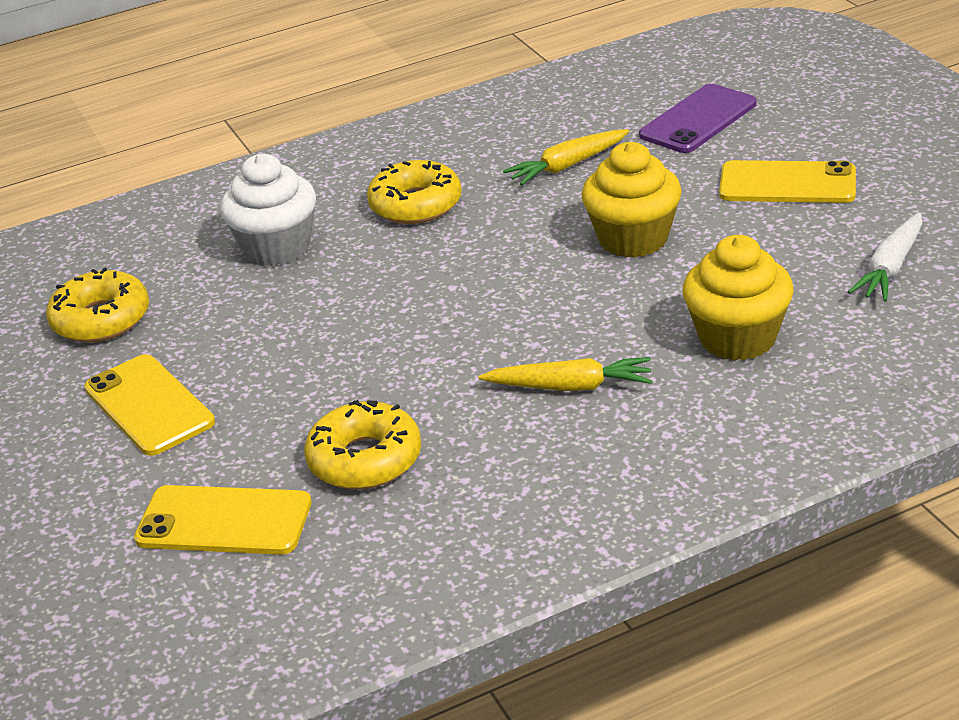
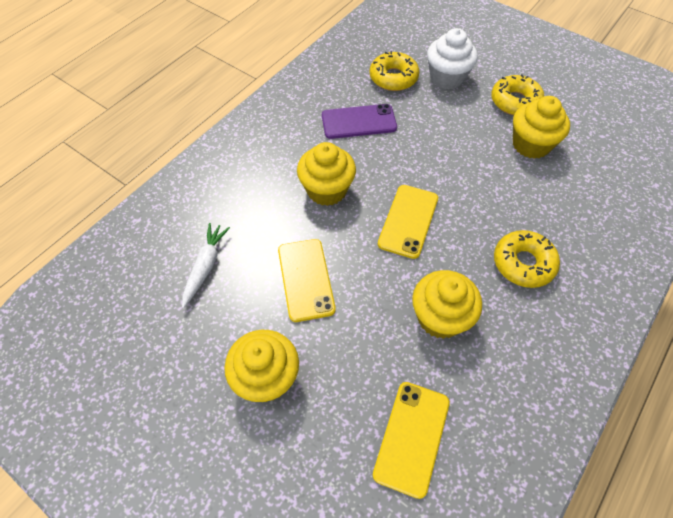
yellow carrot: 2 -> 0
yellow cupcake: 2 -> 4

